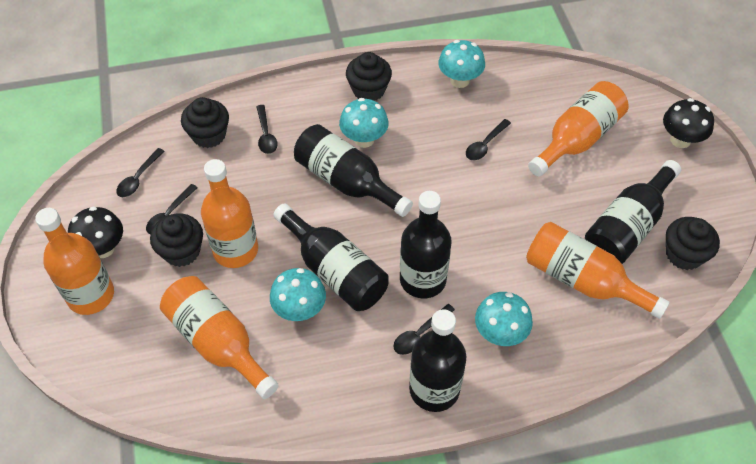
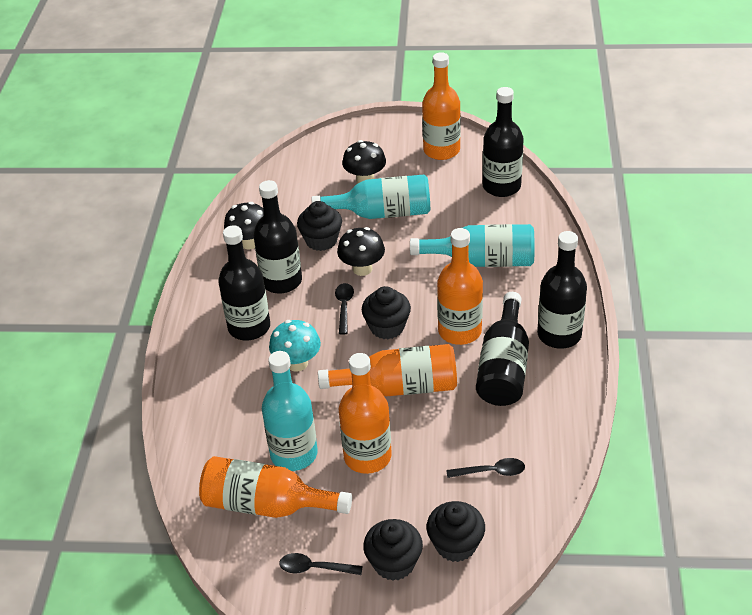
black mushroom: 2 -> 3
black spoon: 5 -> 3
turquoise bottle: 0 -> 3
turquoise mushroom: 4 -> 1

